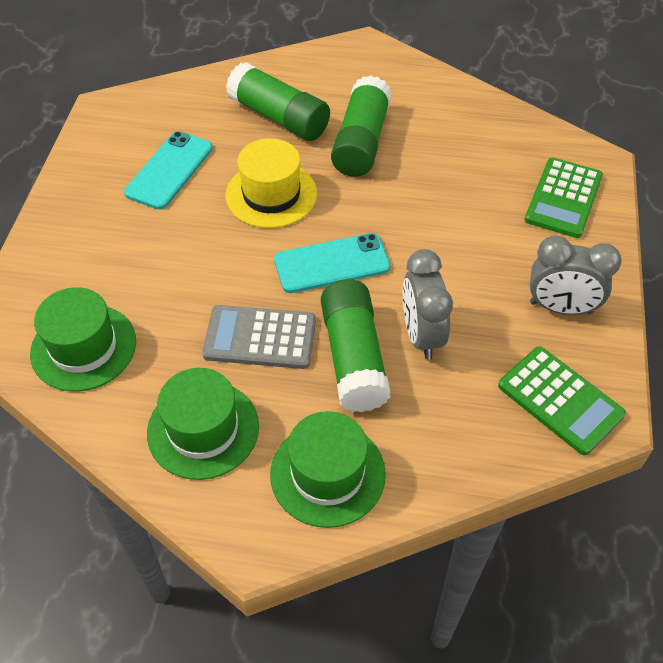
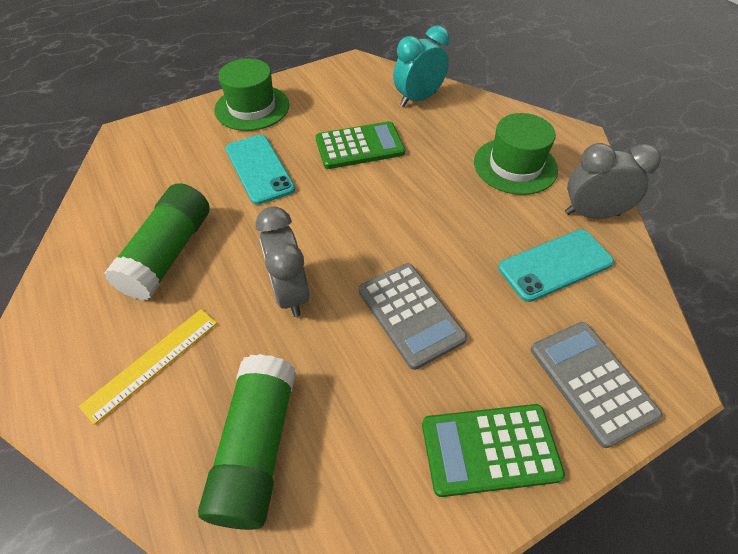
green glue stick: 3 -> 2
green hat: 3 -> 2
grey calculator: 1 -> 2
turquoise clock: 0 -> 1
yellow hat: 1 -> 0
yellow ruler: 0 -> 1

